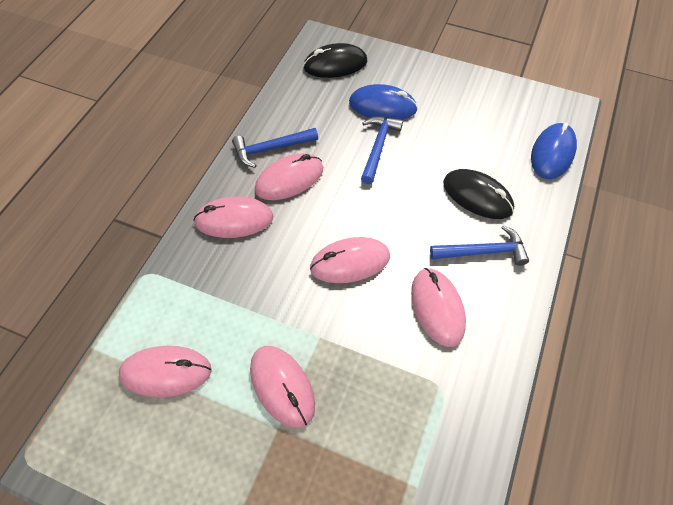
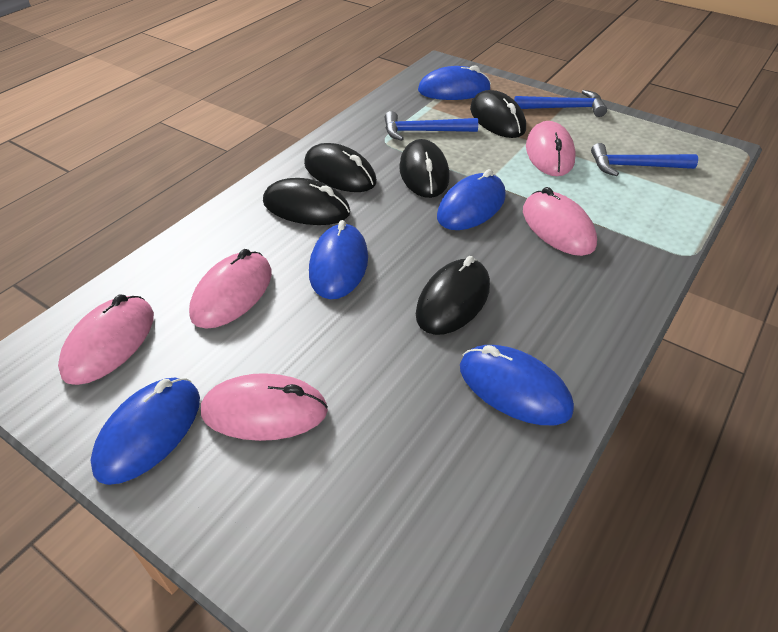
black mouse: 2 -> 5
blue mouse: 2 -> 5
pink mouse: 6 -> 5

